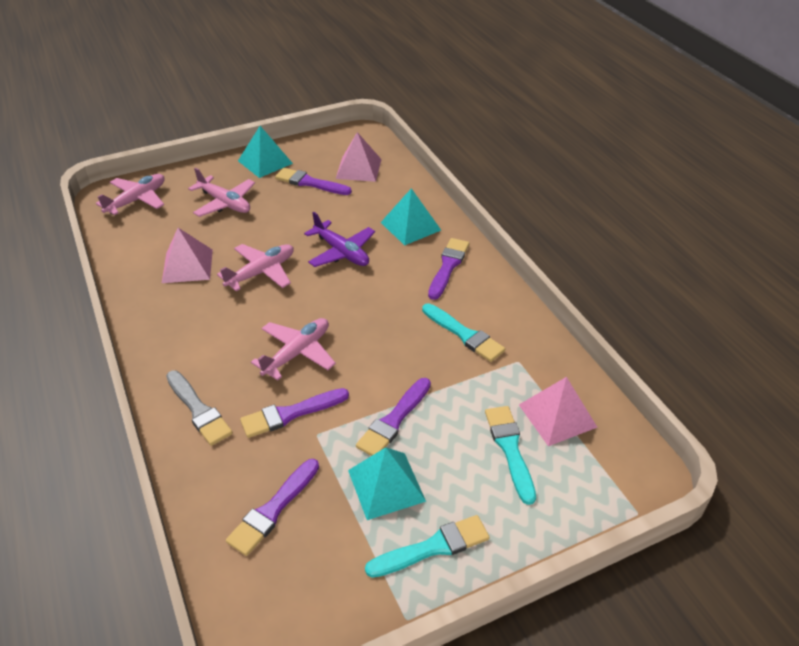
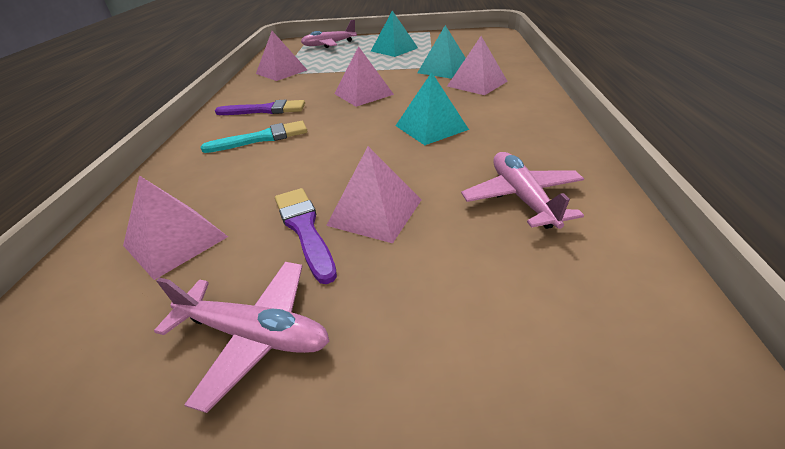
grey brush: 1 -> 0
pink plane: 4 -> 3
pink pyramid: 3 -> 5
purple brush: 5 -> 2
purple plane: 1 -> 0
turquoise brush: 3 -> 1

